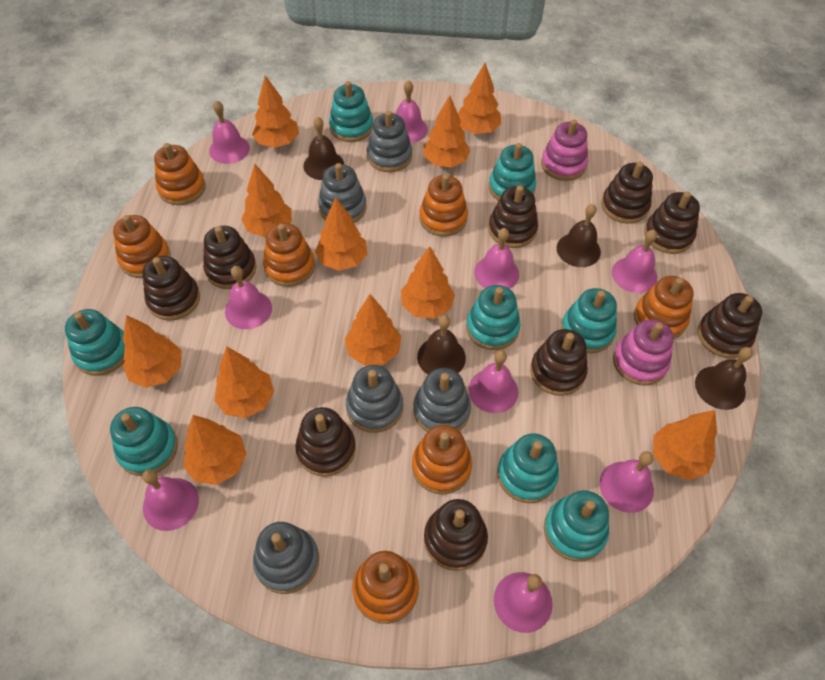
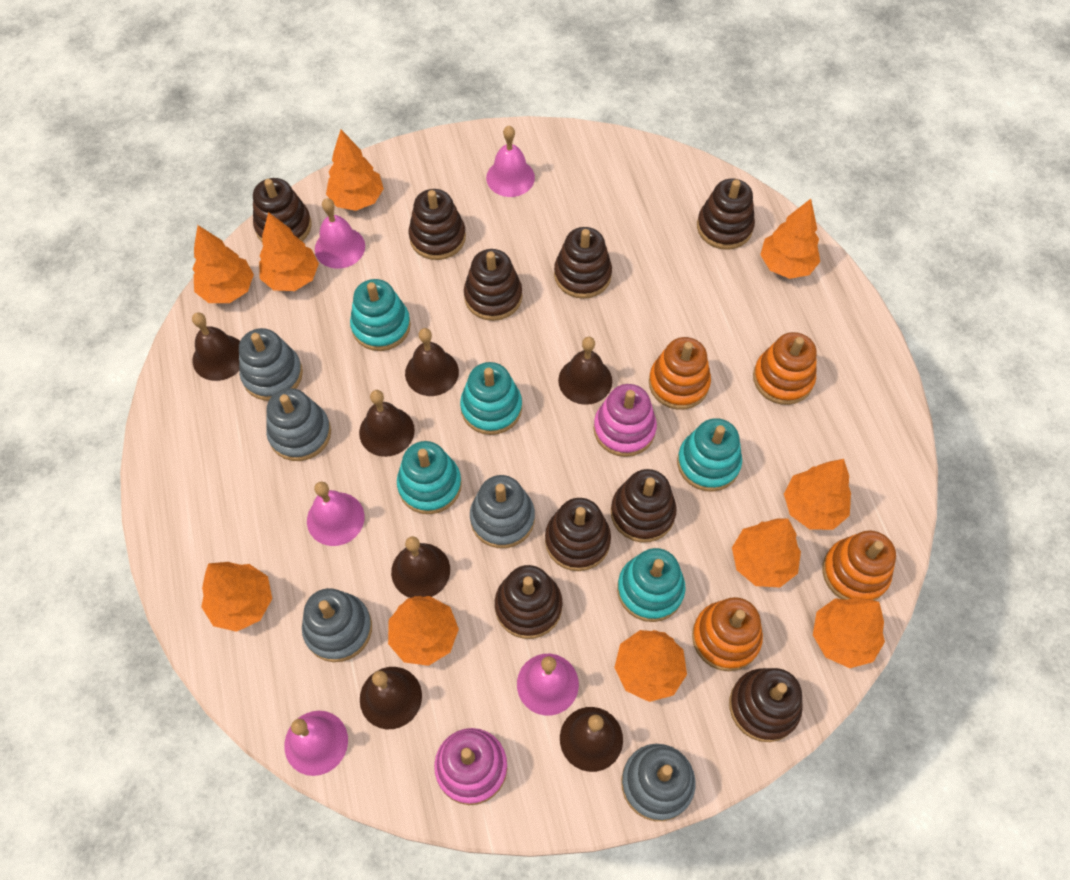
brown bell: 4 -> 7
orange stacking toy: 7 -> 4
orange tree: 11 -> 10
pink bell: 9 -> 5
turquoise stacking toy: 8 -> 5

